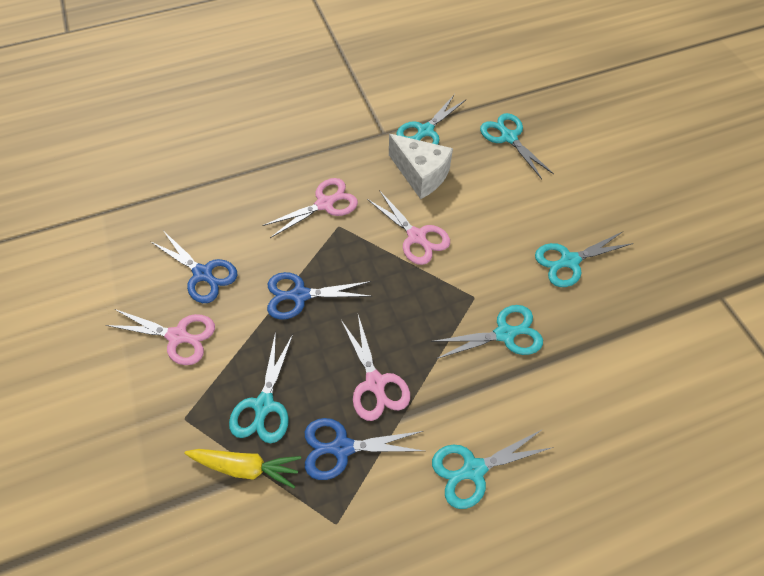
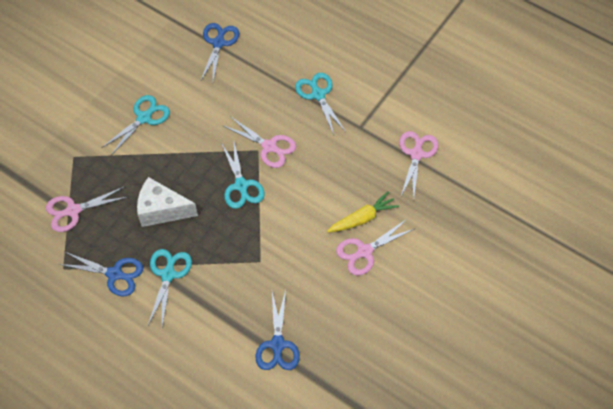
turquoise scissors: 6 -> 4

